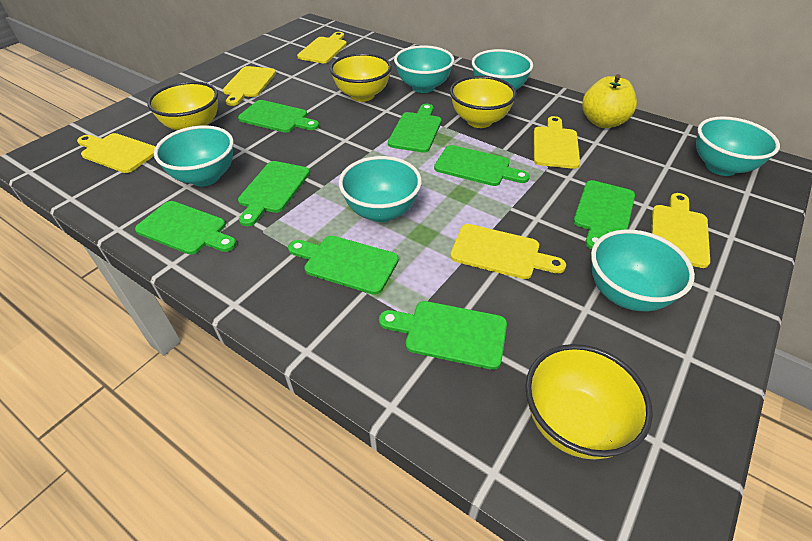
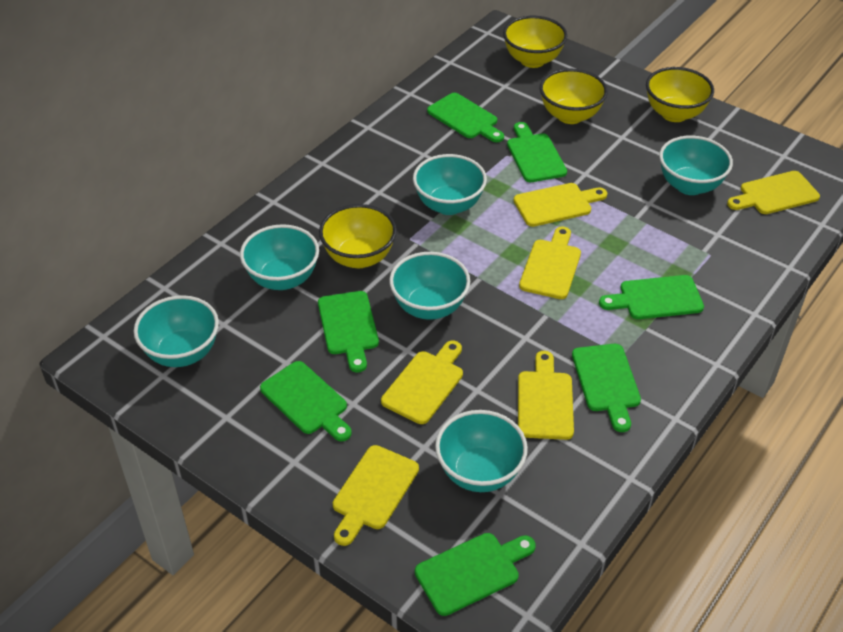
green cutting board: 8 -> 7
yellow apple: 1 -> 0

